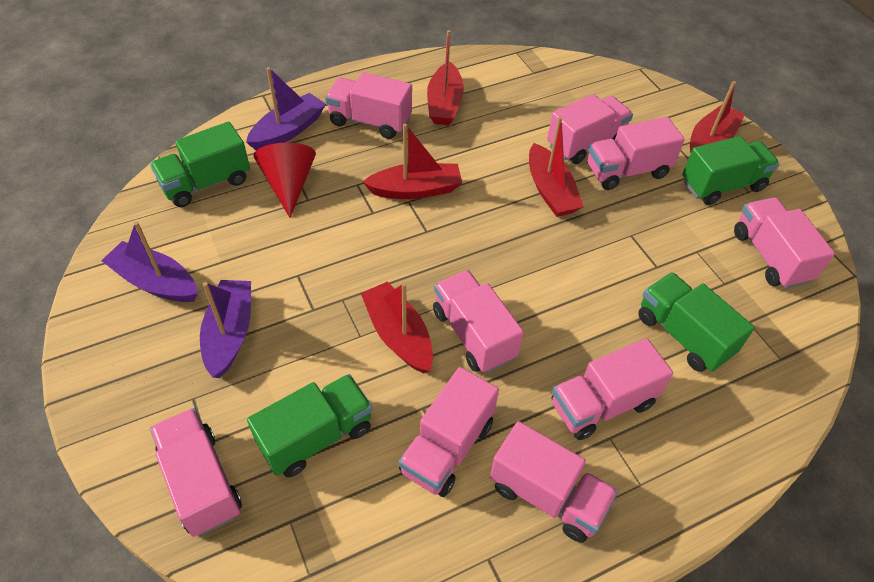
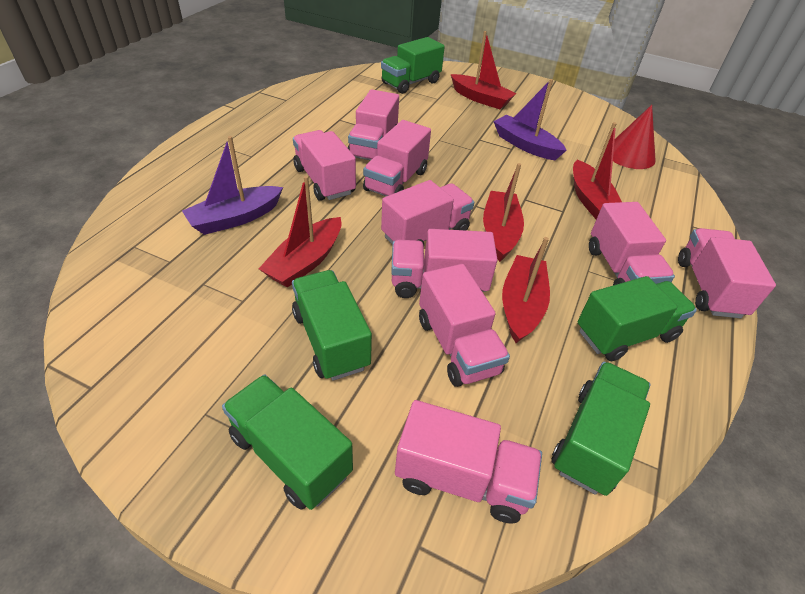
green truck: 4 -> 5
purple boat: 3 -> 2

